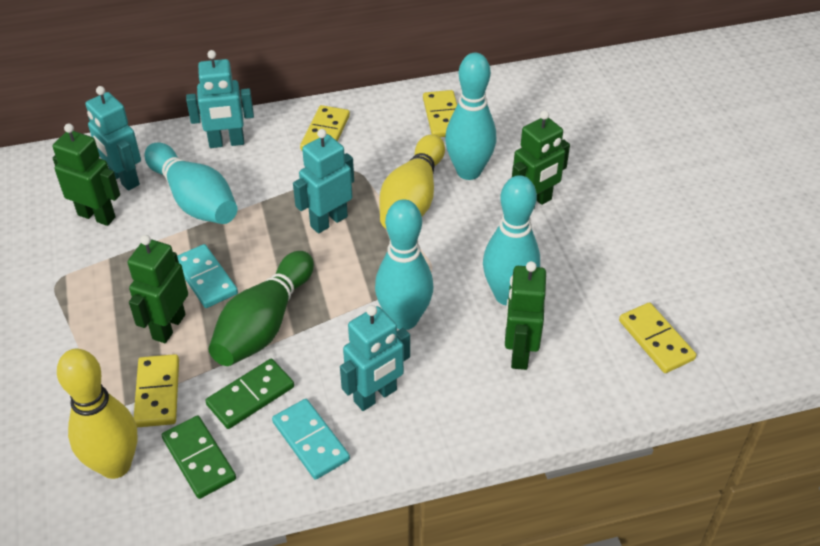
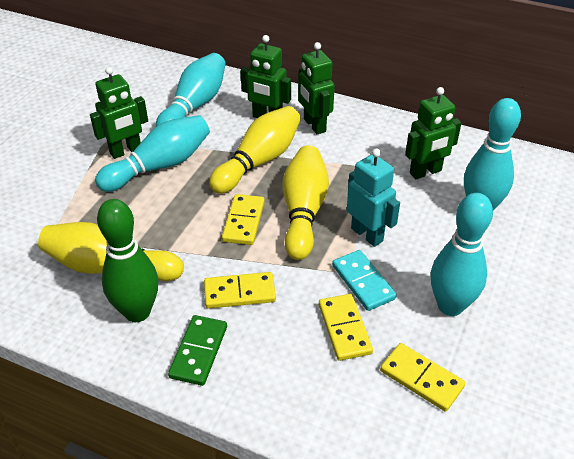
green domino: 2 -> 1
turquoise domino: 2 -> 1
turquoise robot: 4 -> 1
yellow bowling pin: 2 -> 3

